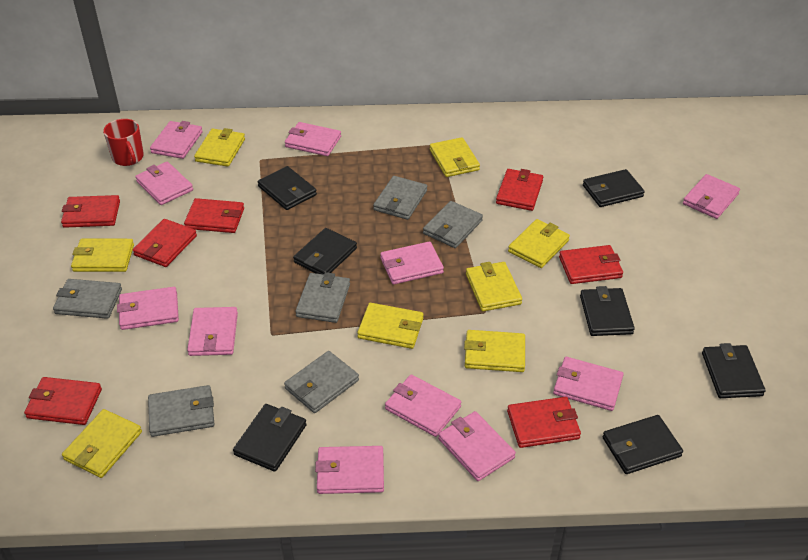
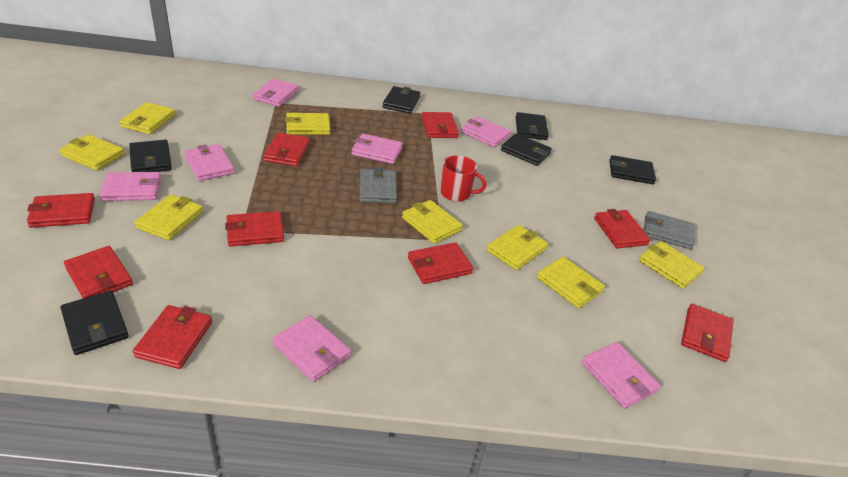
black wallet: 7 -> 6
grey wallet: 6 -> 2
pink wallet: 11 -> 7
red wallet: 7 -> 9

